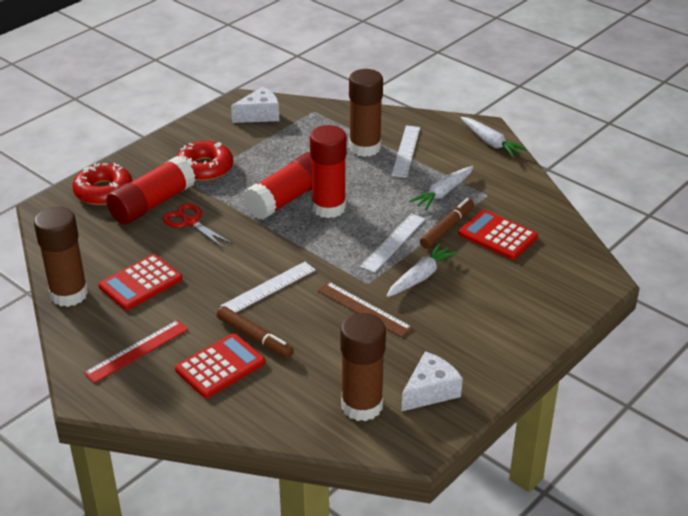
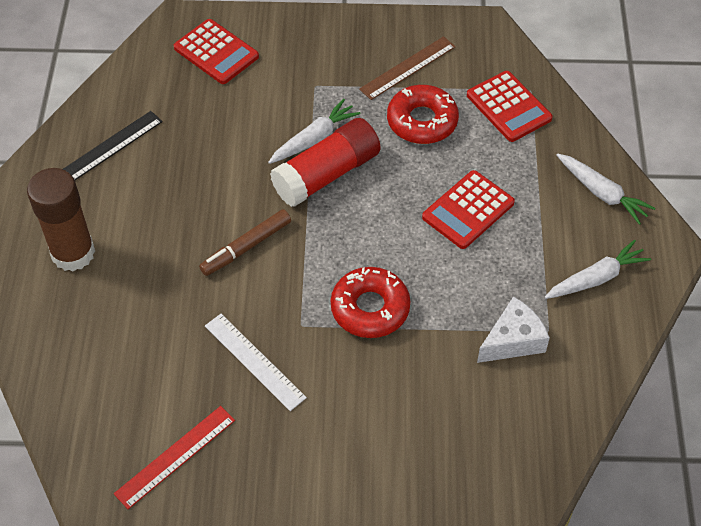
black ruler: 0 -> 1
brown glue stick: 3 -> 1
brown marker: 2 -> 1
red glue stick: 3 -> 1
red scissors: 1 -> 0
white cheese: 2 -> 1
white ruler: 3 -> 1

